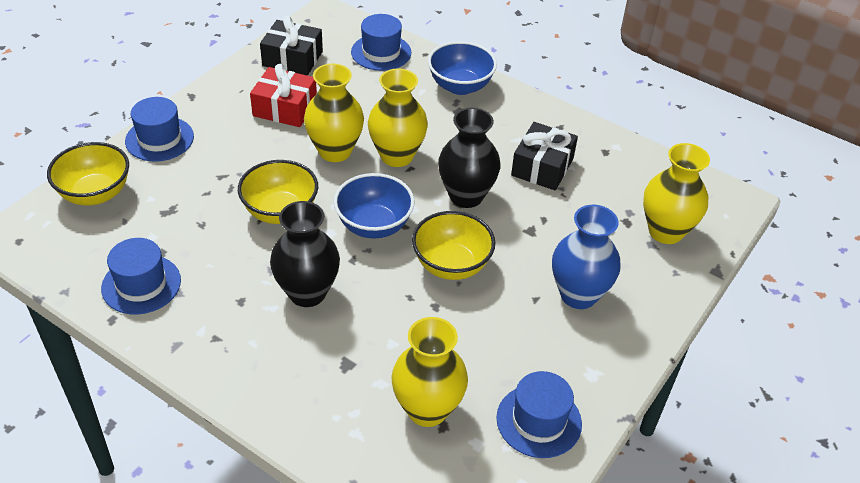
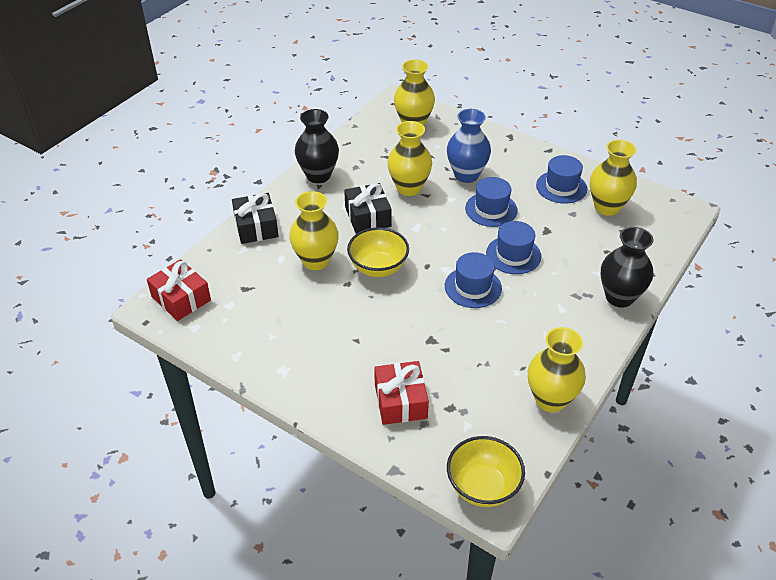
blue bowl: 2 -> 0
red gift: 1 -> 2
yellow bowl: 3 -> 2
yellow vase: 4 -> 5

